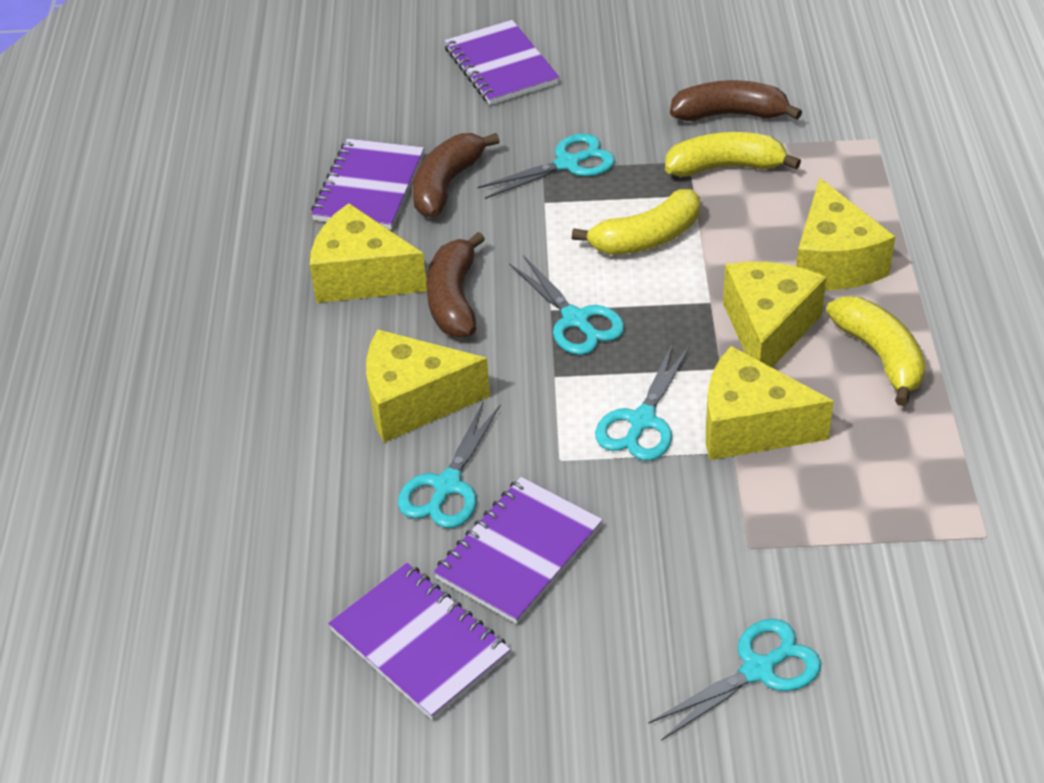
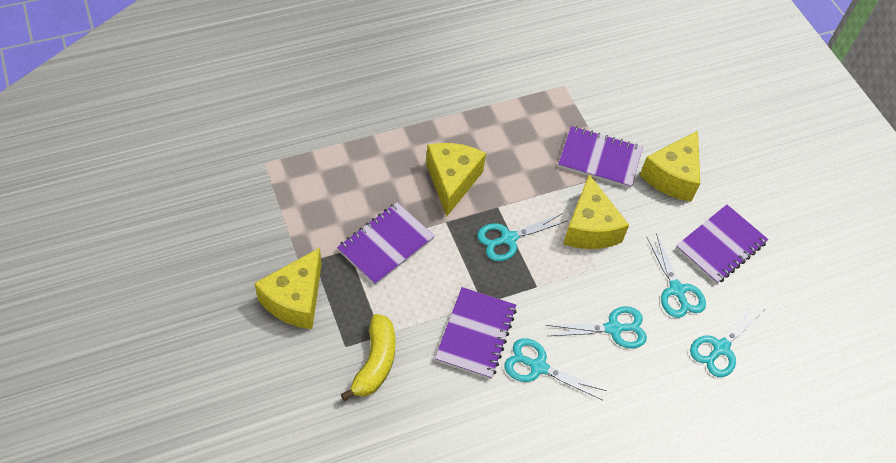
brown banana: 3 -> 0
yellow banana: 3 -> 1
yellow cheese: 5 -> 4

